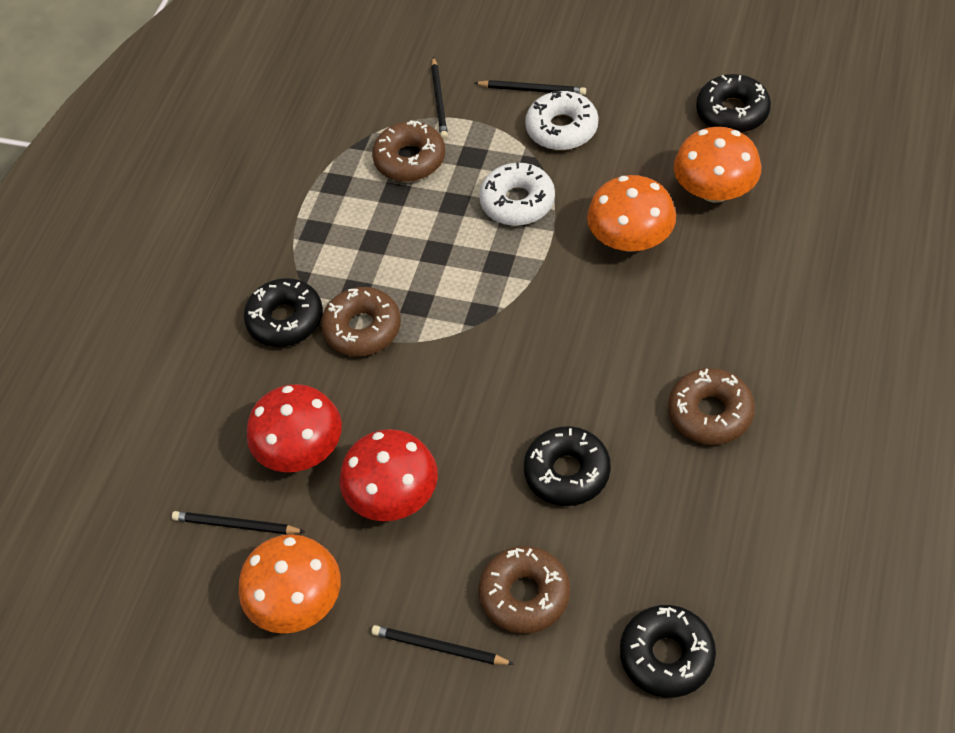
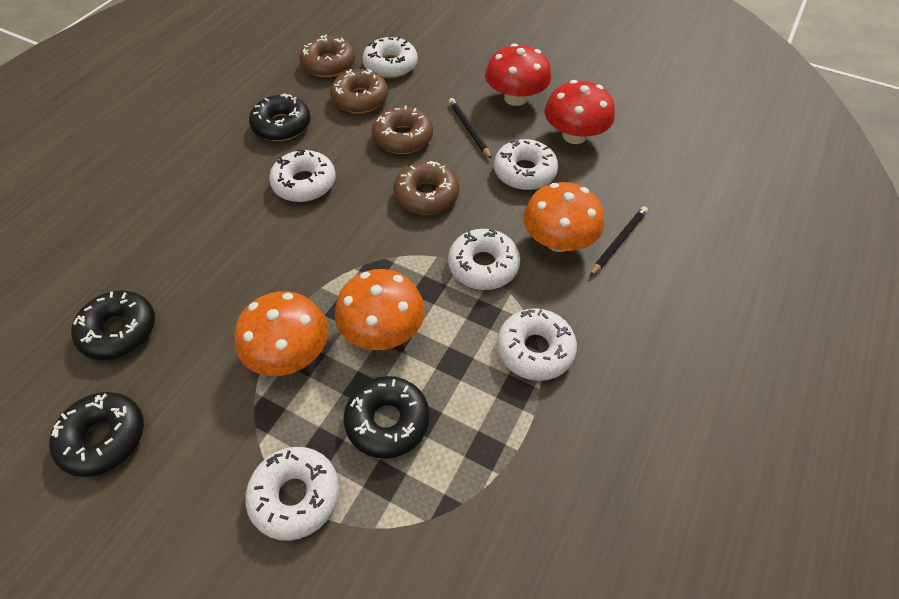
black pencil: 4 -> 2
white donut: 2 -> 6

